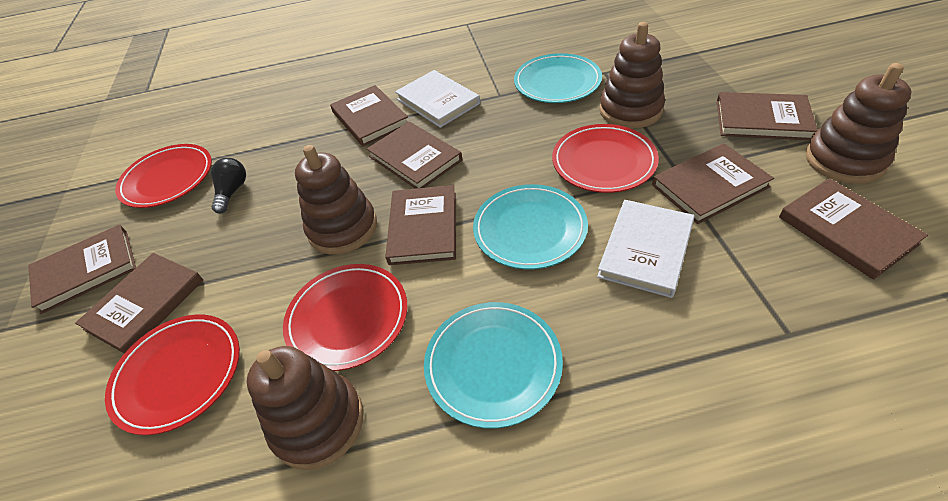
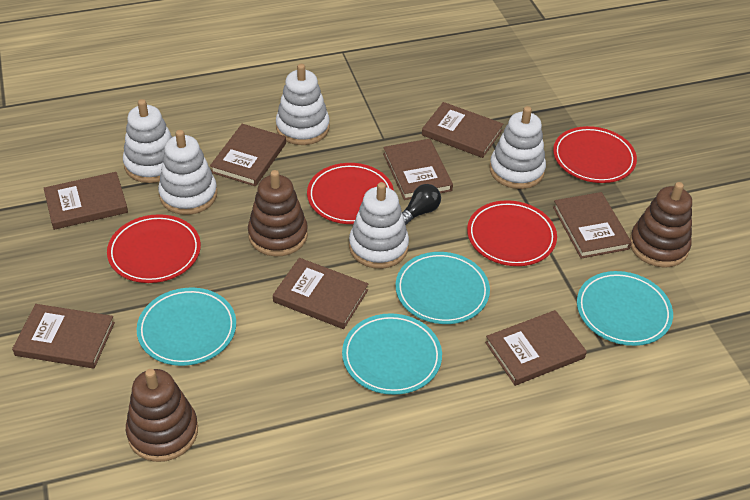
brown stacking toy: 4 -> 3
turquoise plate: 3 -> 4
white book: 2 -> 0
white stacking toy: 0 -> 5

